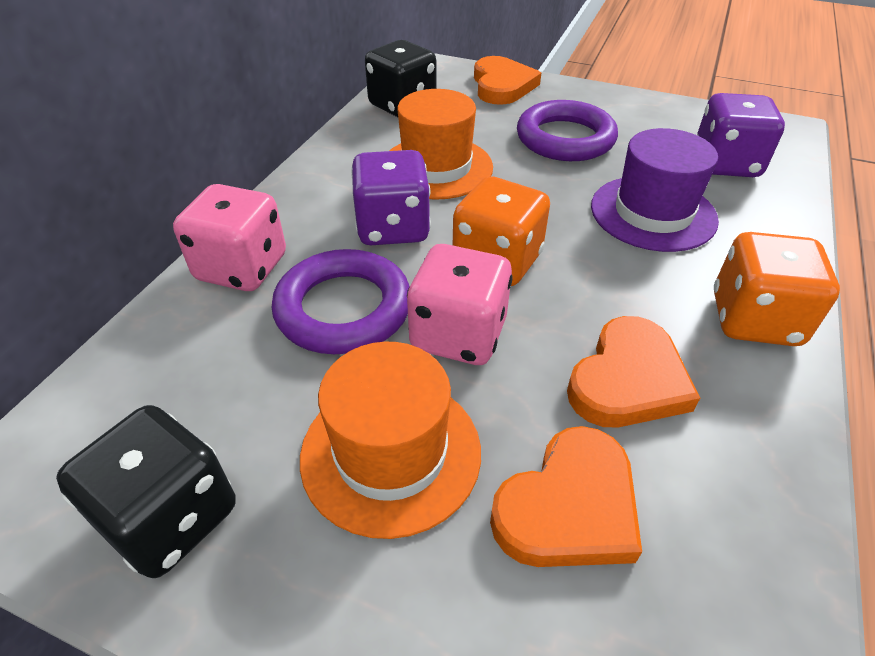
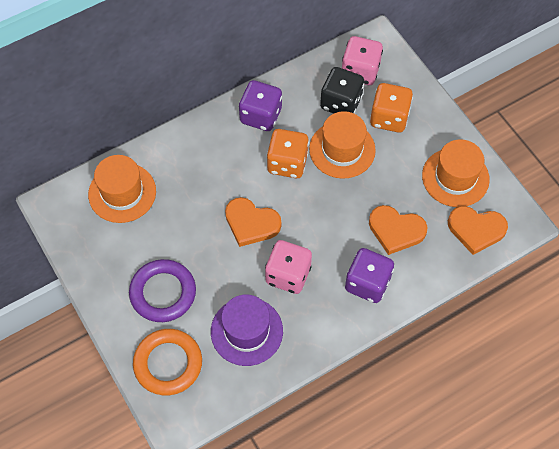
black dice: 2 -> 1
orange hat: 2 -> 3
orange ring: 0 -> 1
purple ring: 2 -> 1

